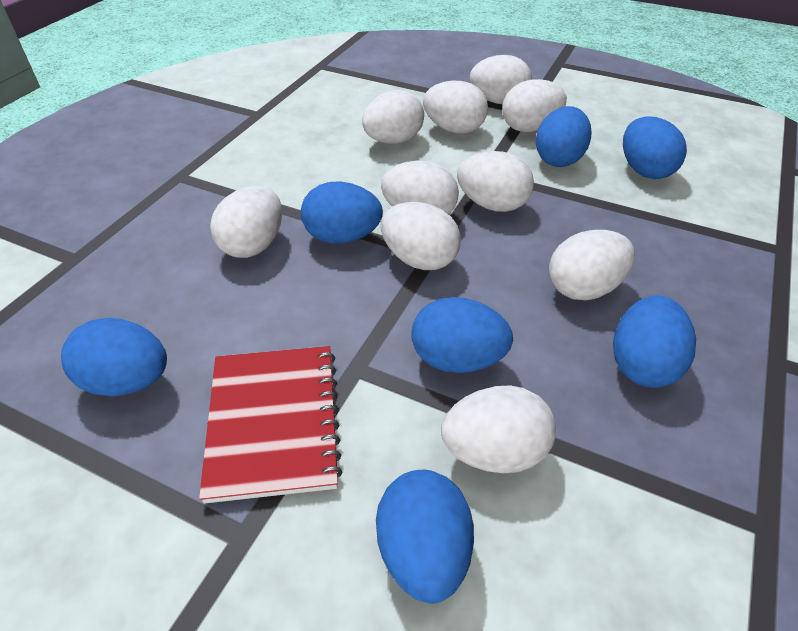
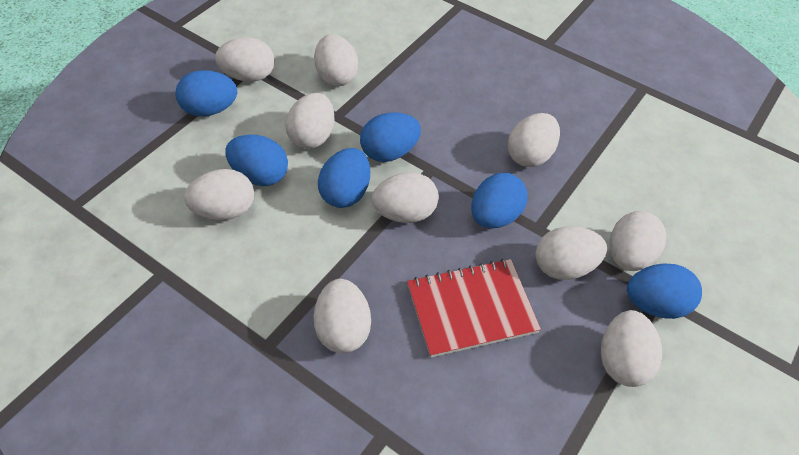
blue egg: 7 -> 6

